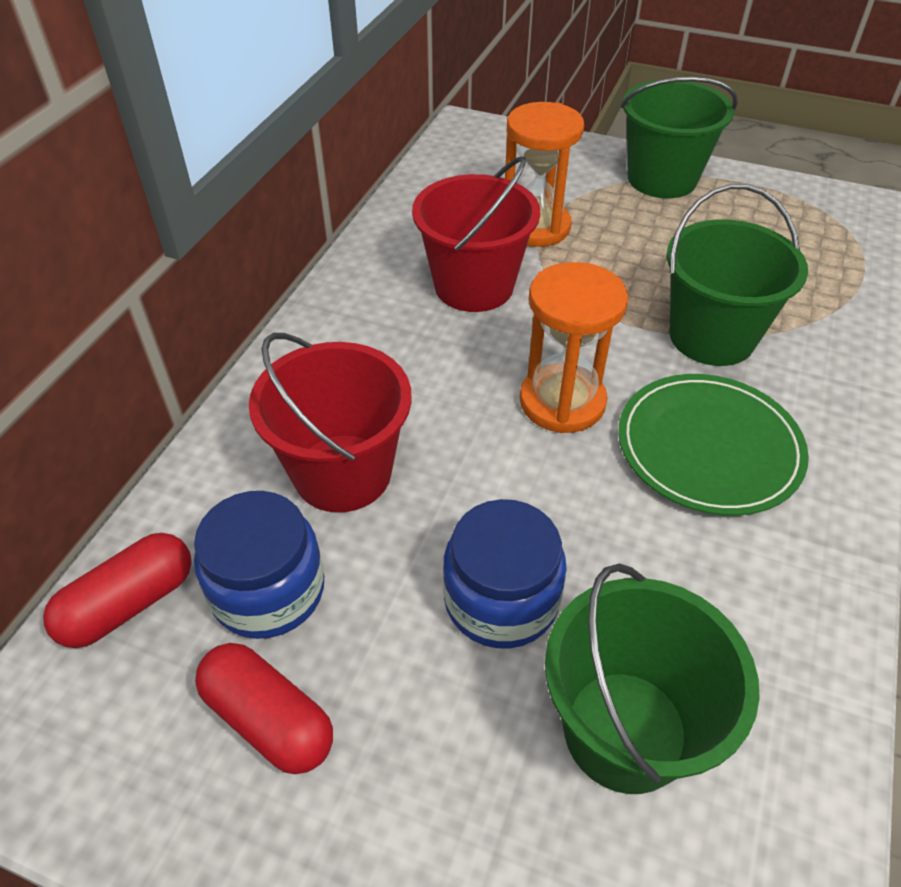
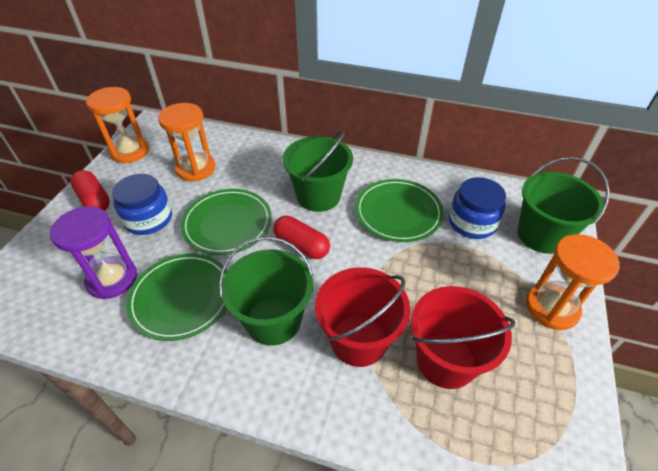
green plate: 1 -> 3
orange hourglass: 2 -> 3
purple hourglass: 0 -> 1

